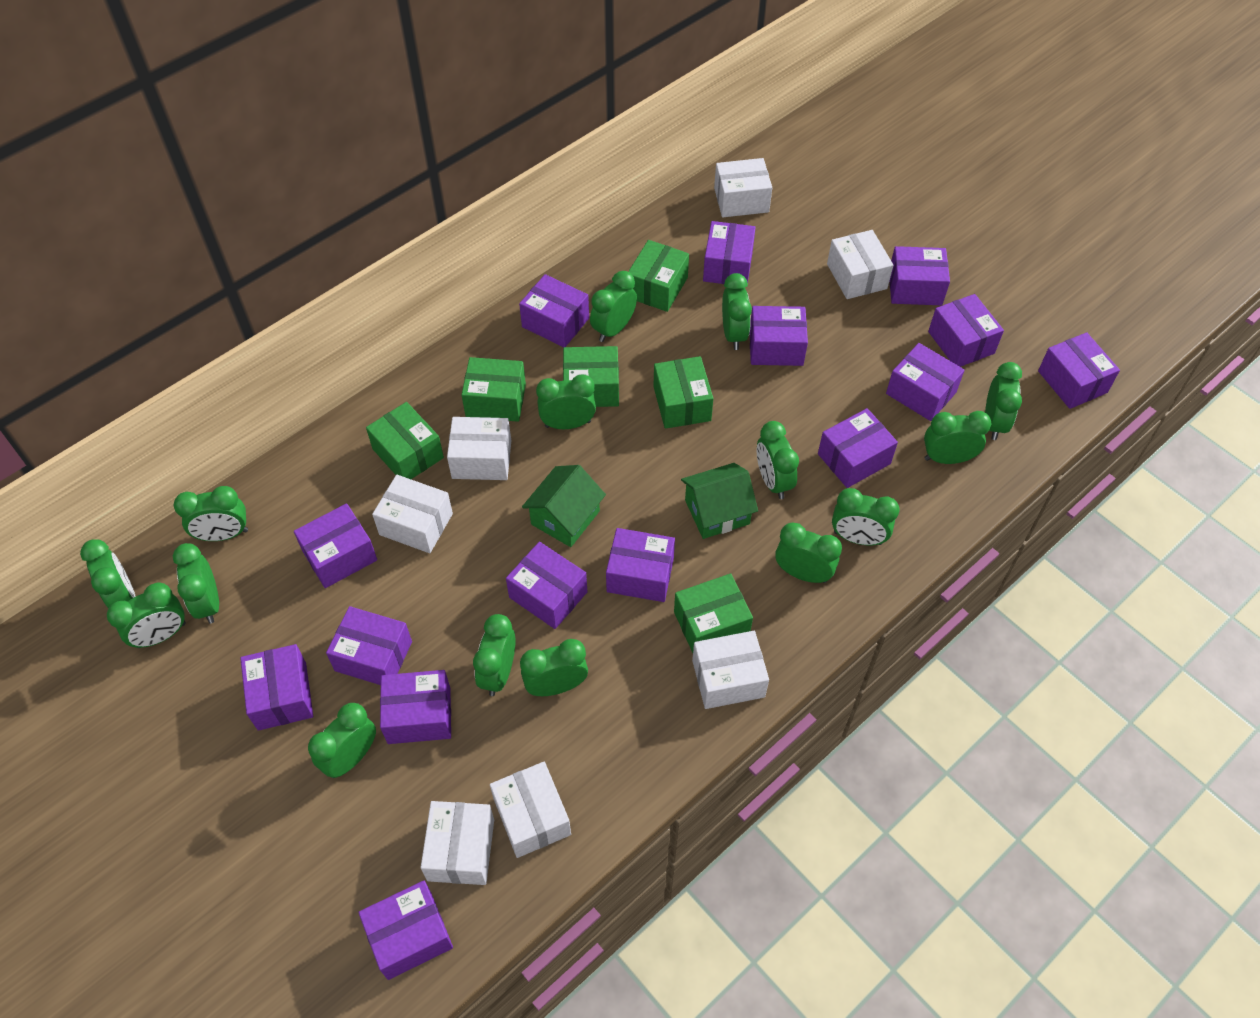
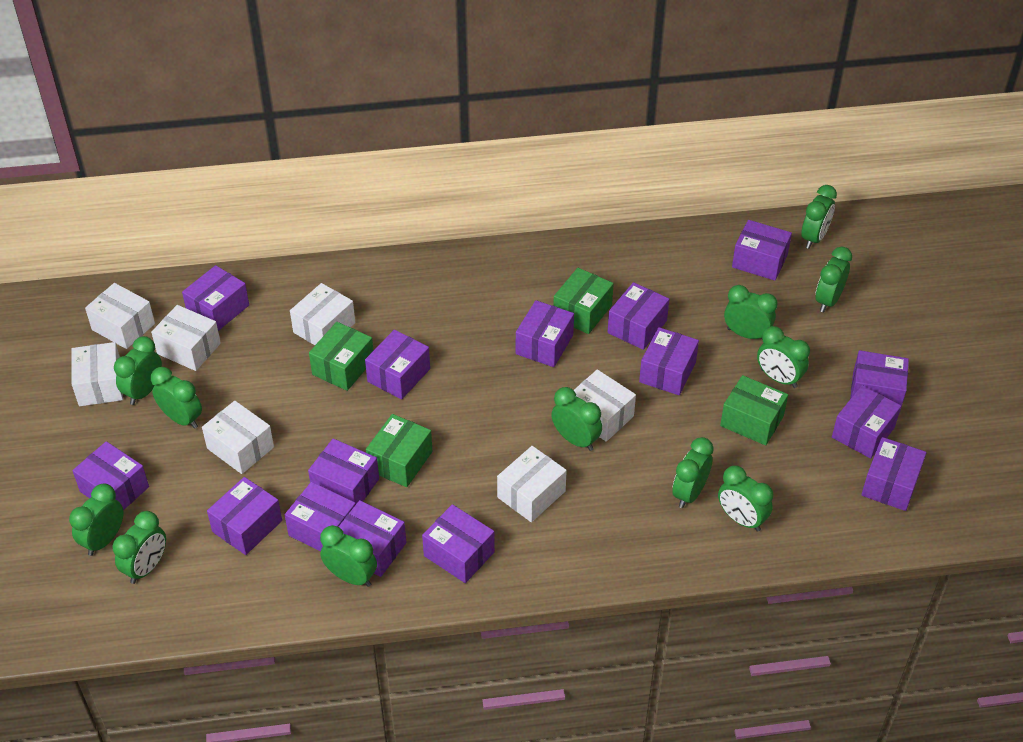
green box: 6 -> 4
green clock: 15 -> 12
green house: 2 -> 0

